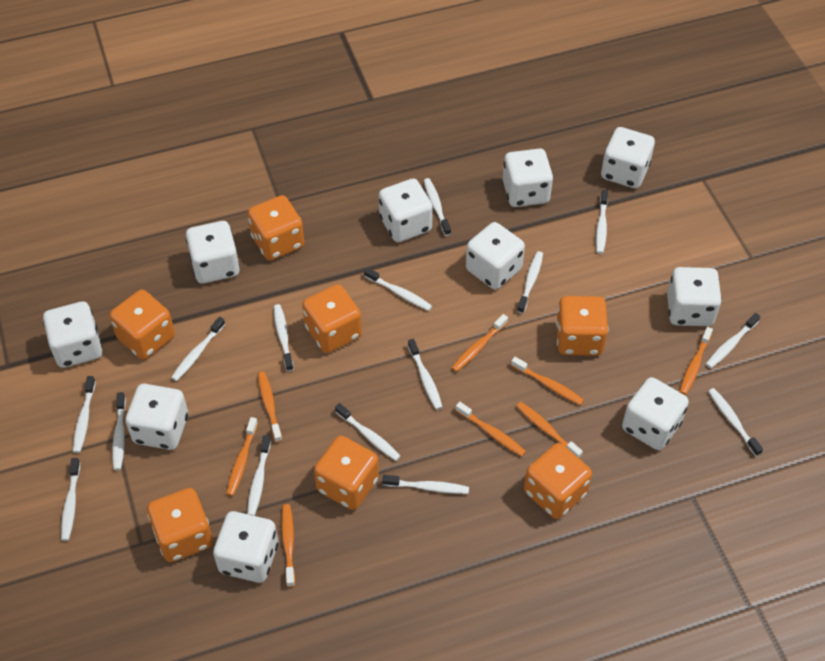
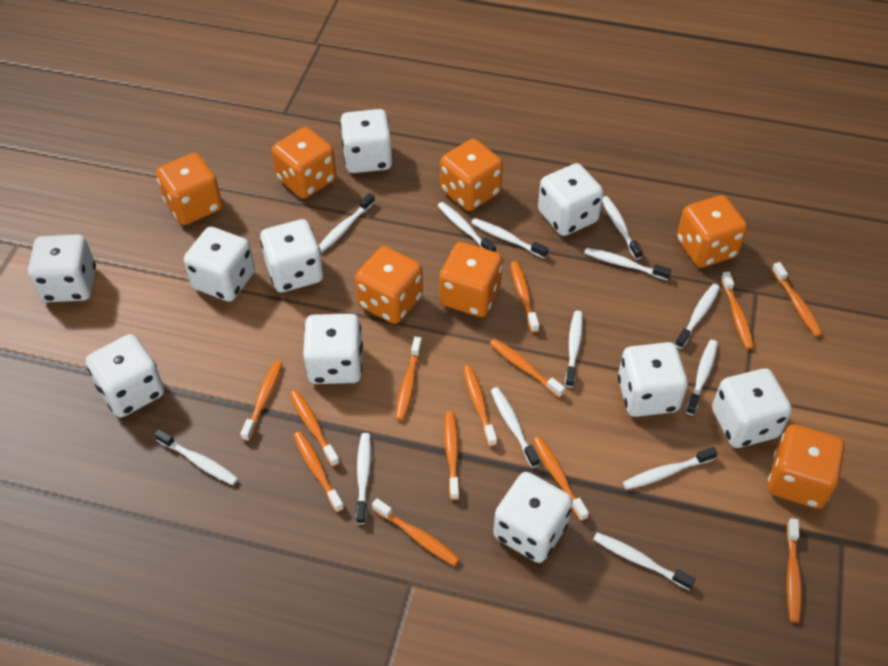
orange toothbrush: 8 -> 13
white toothbrush: 15 -> 13

